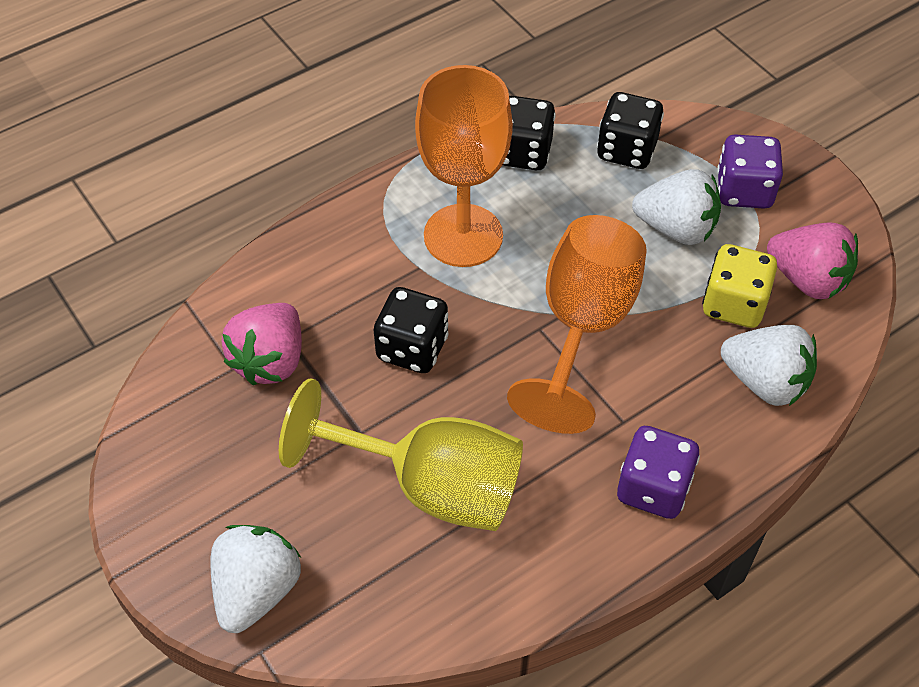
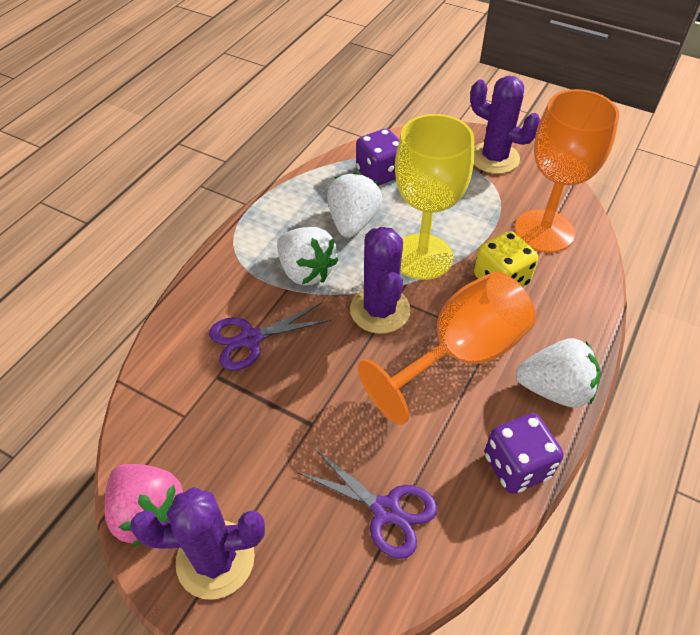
black dice: 3 -> 0
pink strawberry: 2 -> 1
purple cactus: 0 -> 3
purple scissors: 0 -> 2

